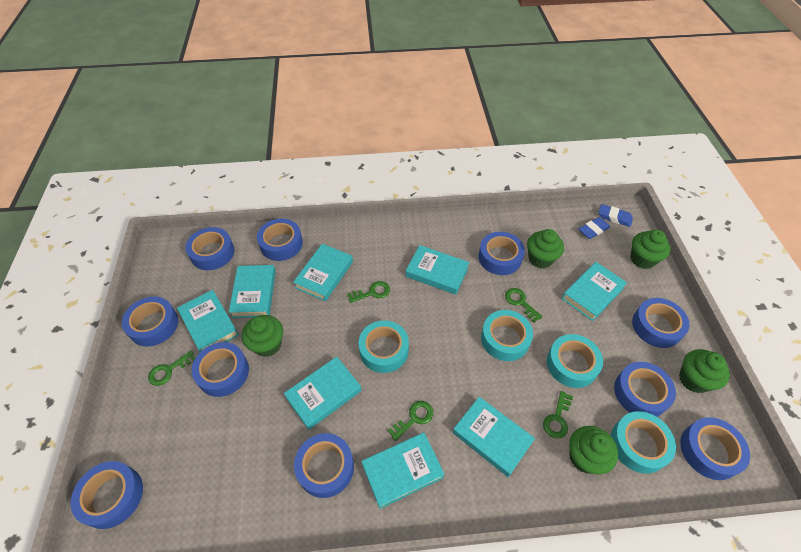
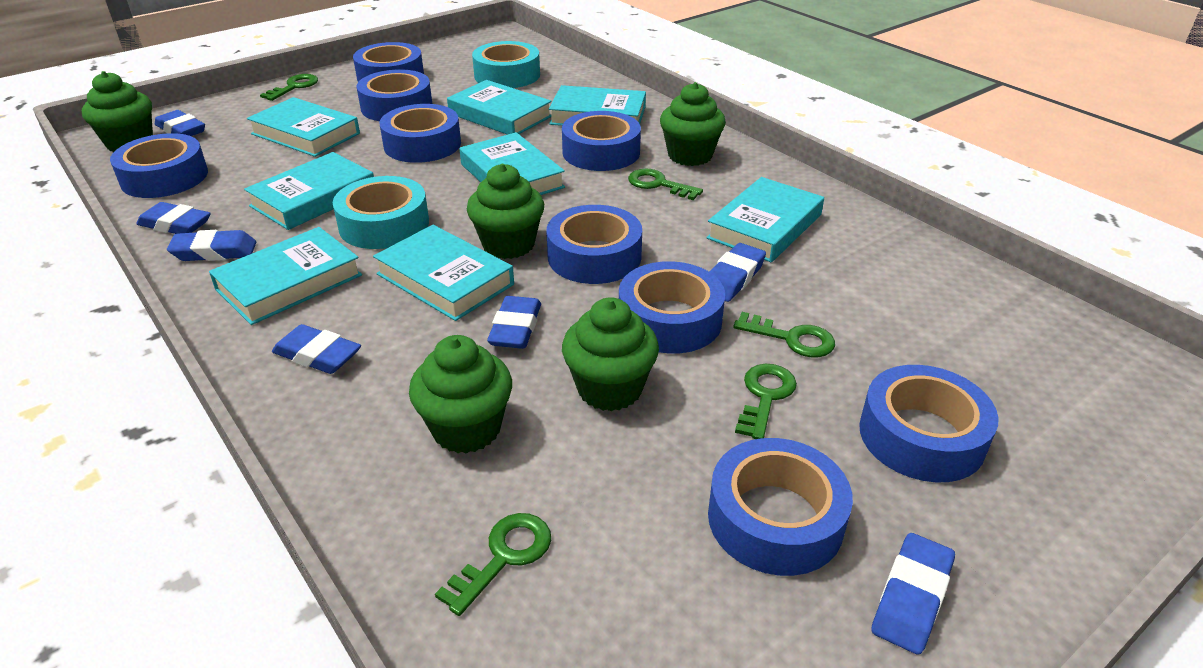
blue eraser: 2 -> 7
blue tape: 10 -> 9
turquoise tape: 4 -> 2

